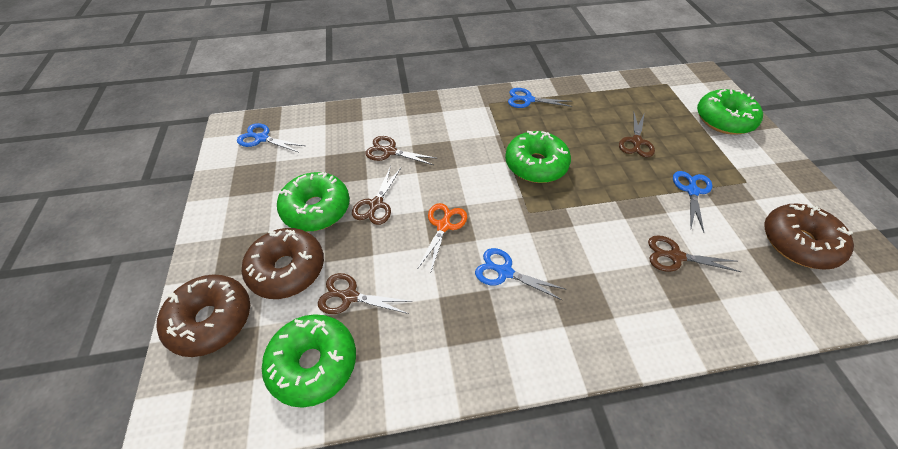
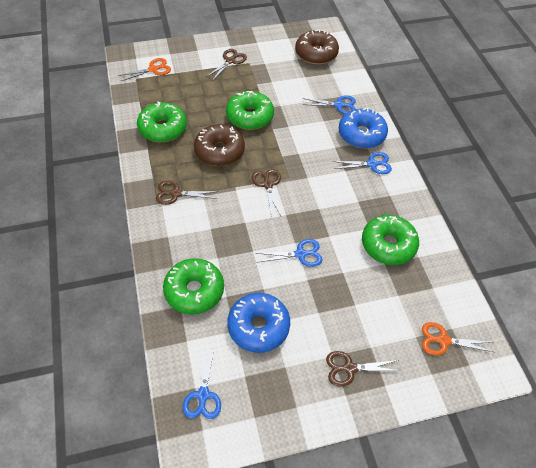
blue donut: 0 -> 2
brown donut: 3 -> 2
brown scissors: 5 -> 4
orange scissors: 1 -> 2

